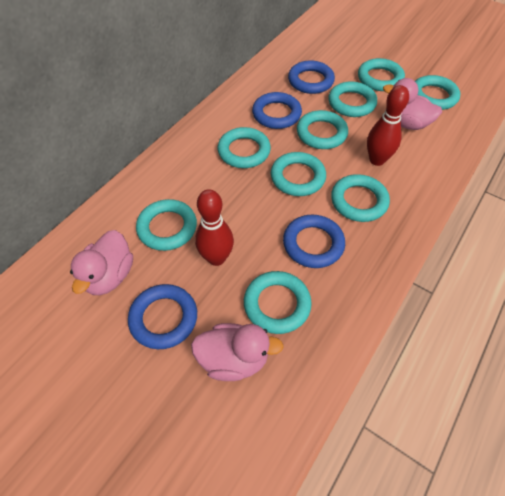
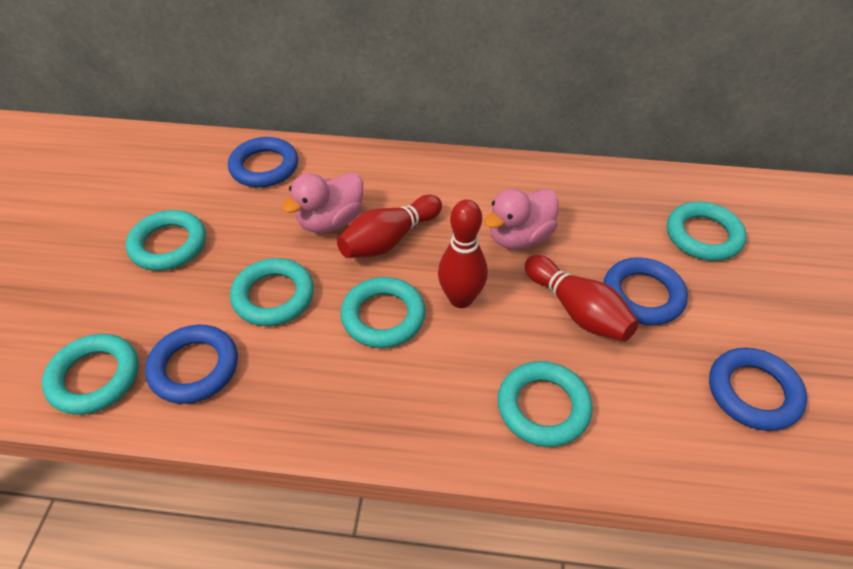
pink duck: 3 -> 2
red bowling pin: 2 -> 3
turquoise ring: 9 -> 6

